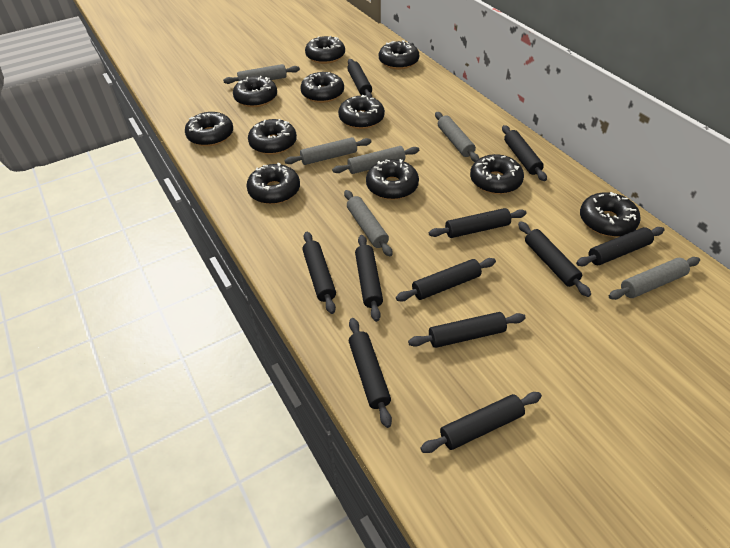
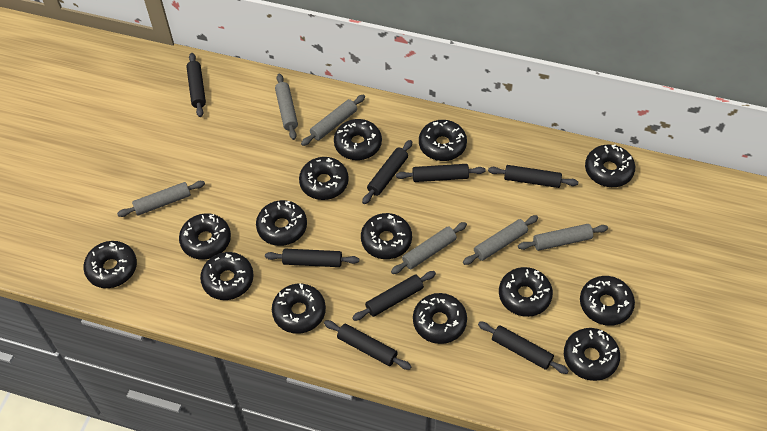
black donut: 11 -> 14
black rolling pin: 11 -> 8

